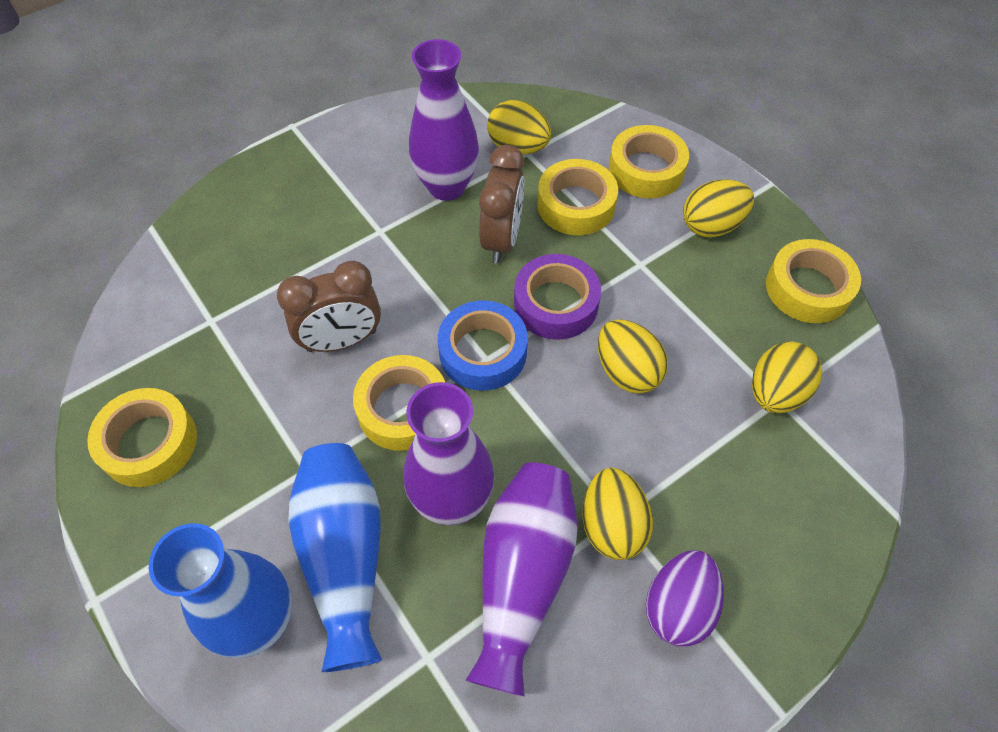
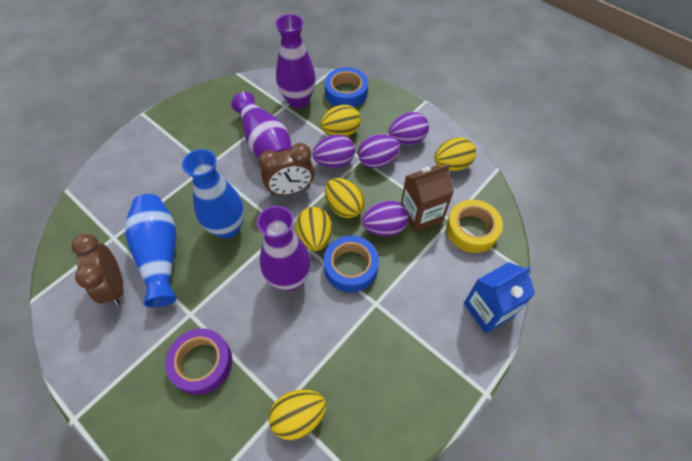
blue carton: 0 -> 1
blue tape: 1 -> 2
brown carton: 0 -> 1
purple egg: 1 -> 4
yellow tape: 5 -> 1

